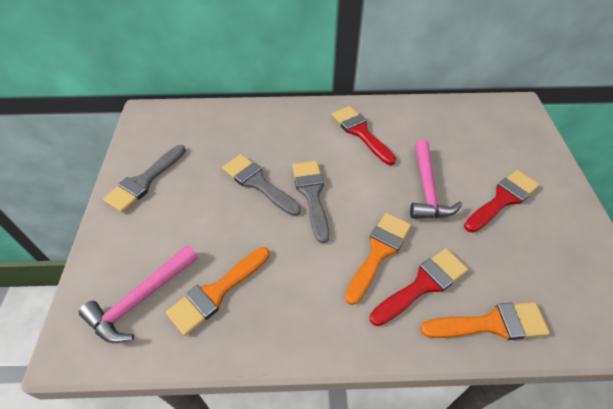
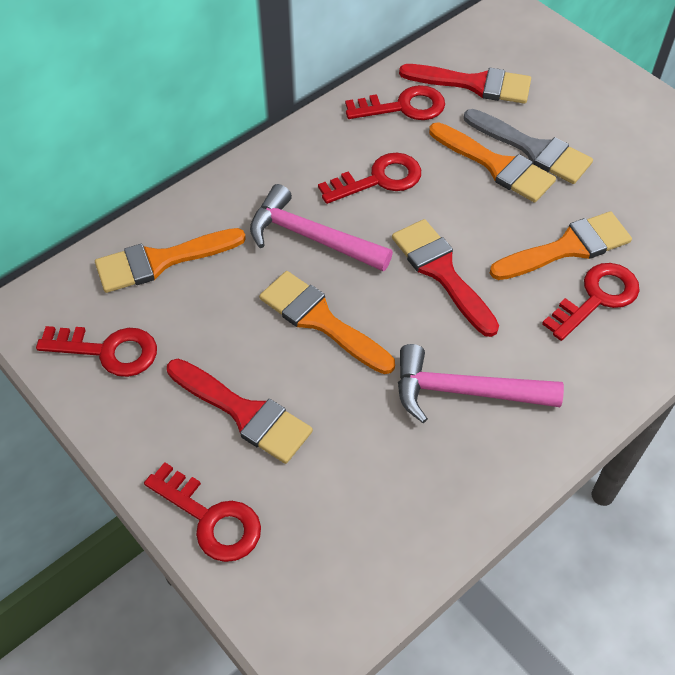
grey brush: 3 -> 1
orange brush: 3 -> 4
red key: 0 -> 5

